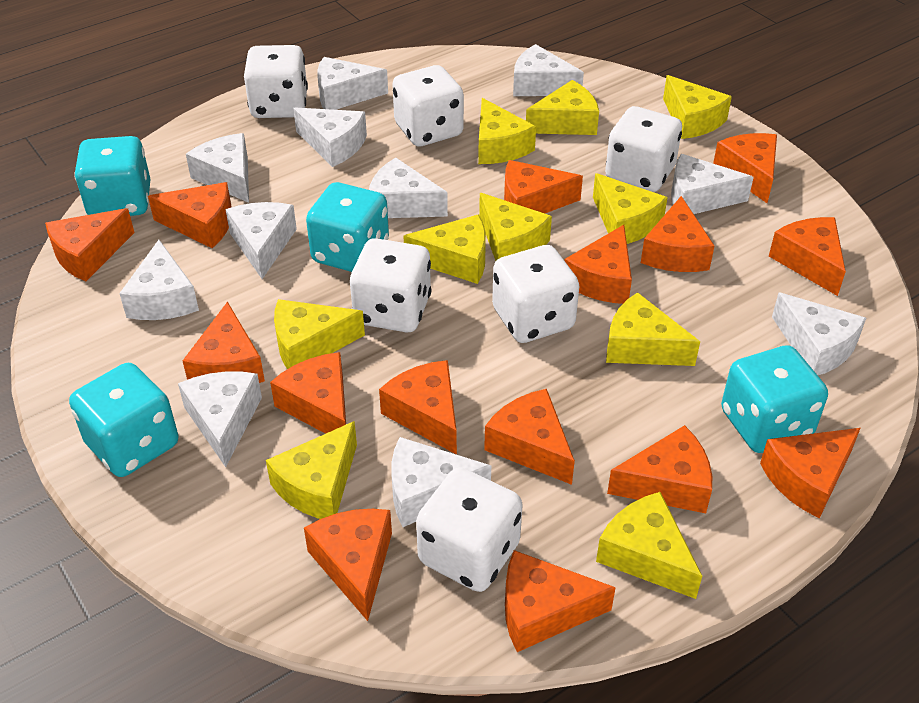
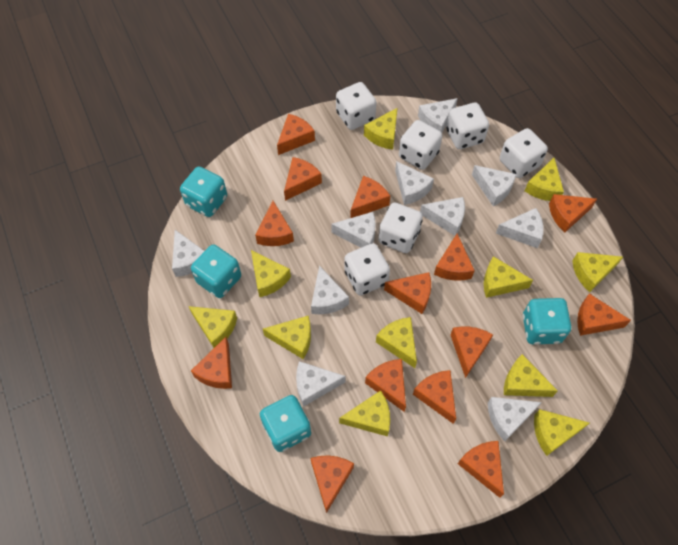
orange cheese: 15 -> 14
white cheese: 11 -> 10
yellow cheese: 10 -> 11

